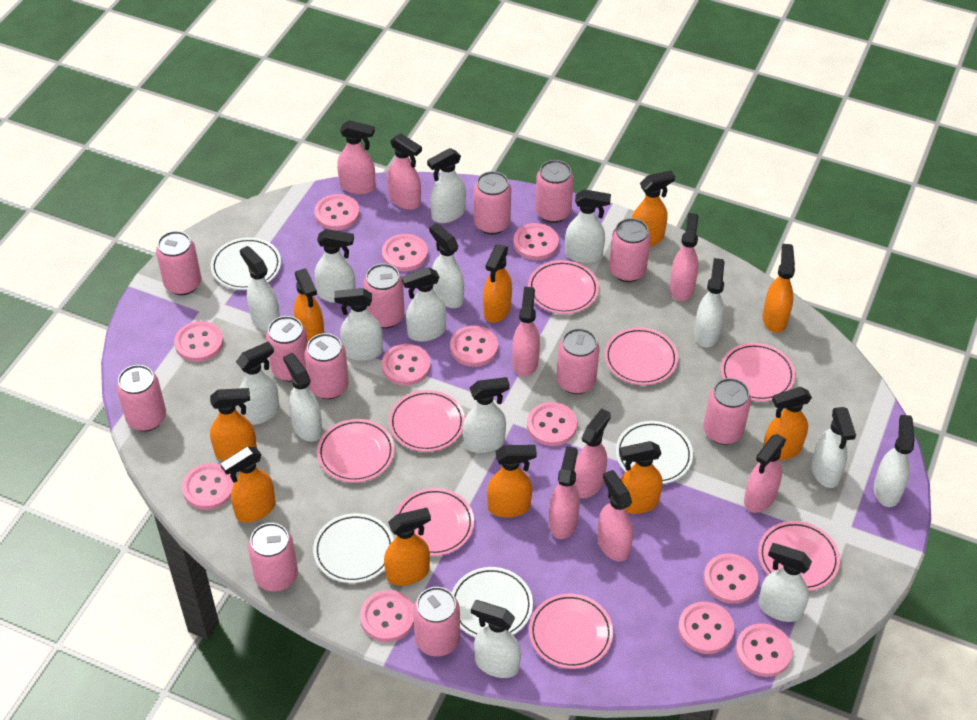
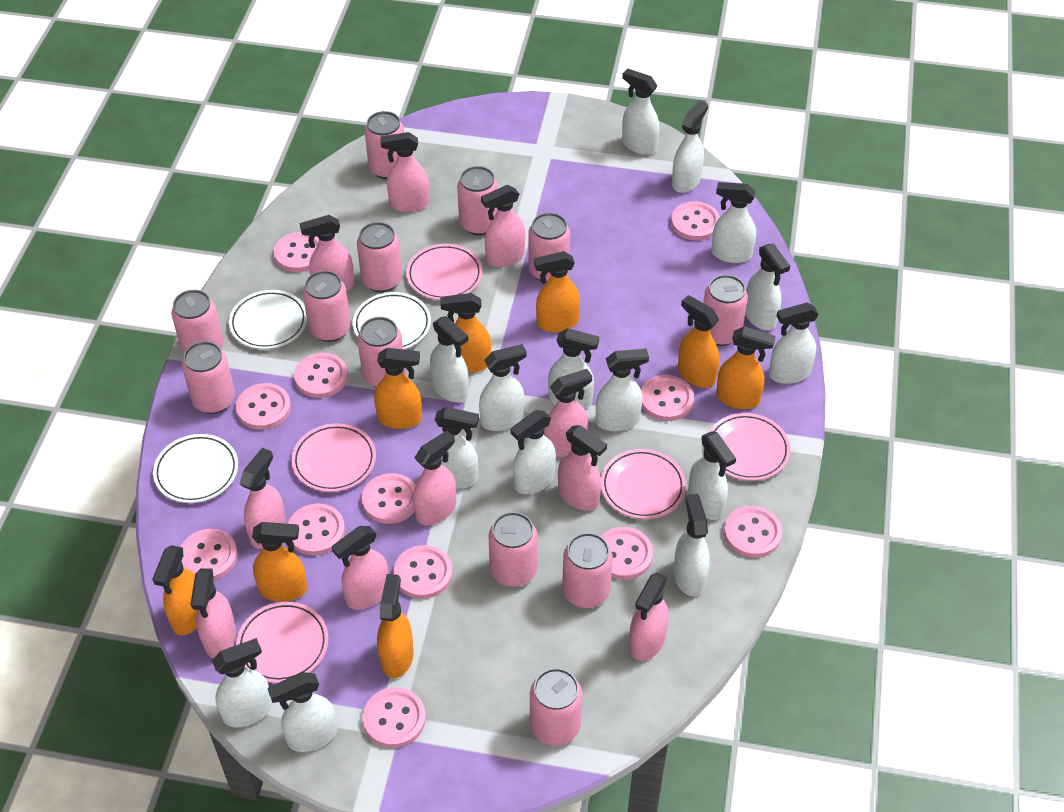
orange spray bottle: 10 -> 8
pink plate: 8 -> 5
pink spray bottle: 8 -> 10
white plate: 4 -> 3

